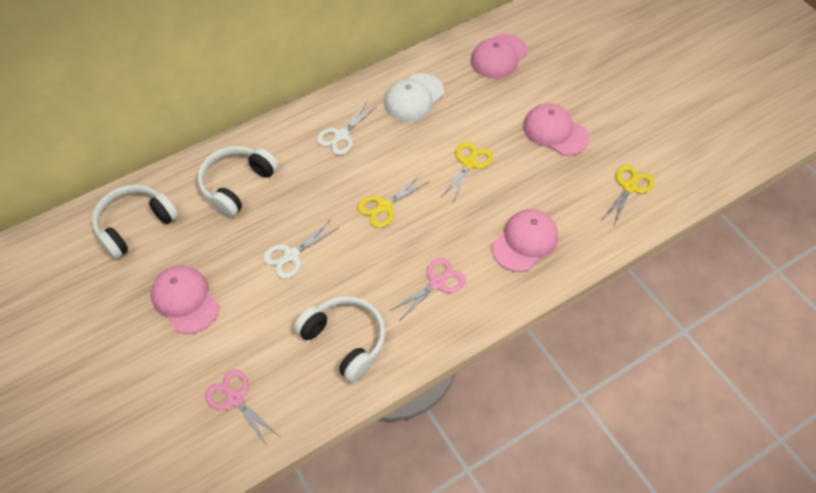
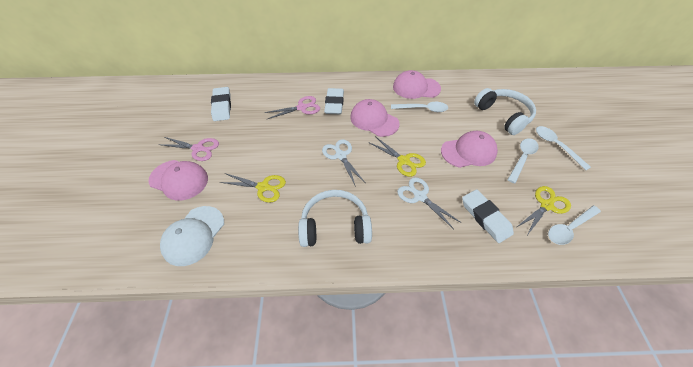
white eraser: 0 -> 3
white headphones: 3 -> 2
white spoon: 0 -> 4

